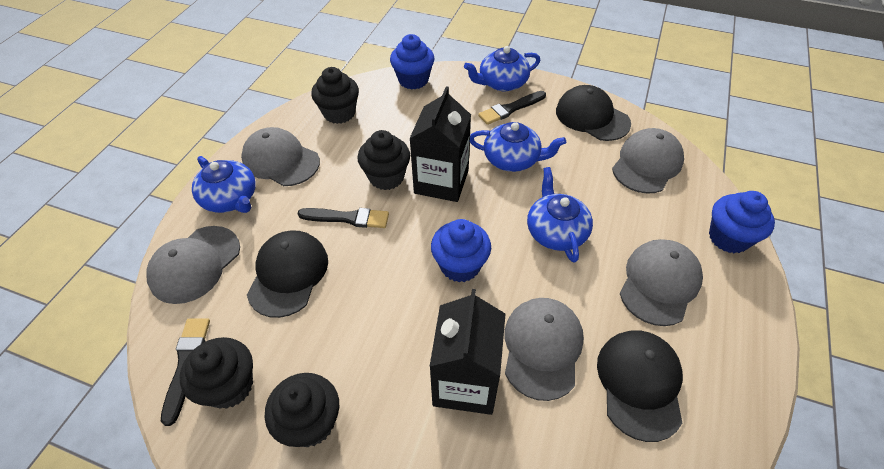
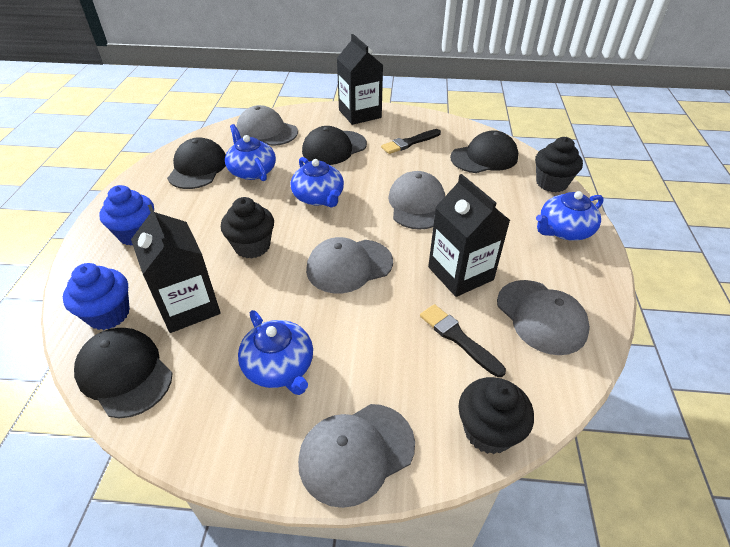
black brush: 3 -> 2
black cap: 3 -> 4
black carton: 2 -> 3
black cupcake: 4 -> 3
blue cupcake: 3 -> 2

